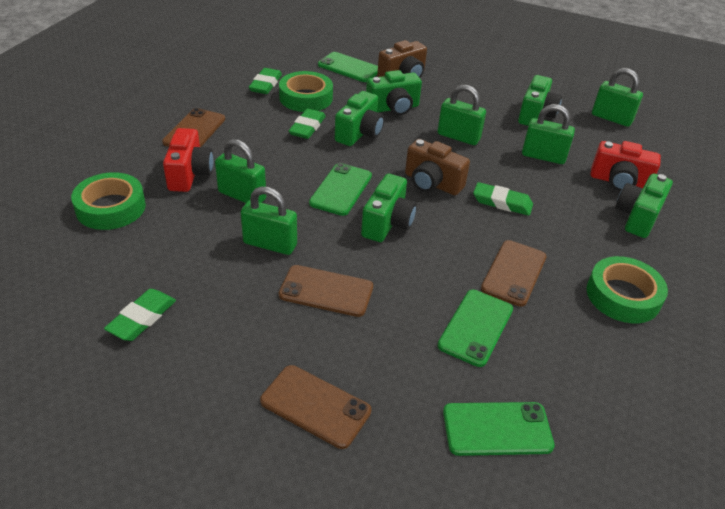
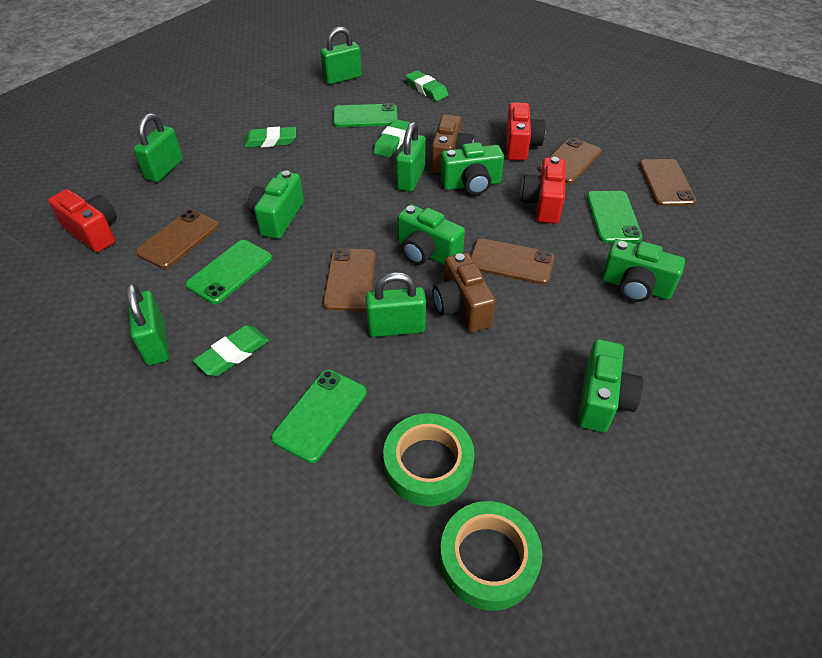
brown phone: 4 -> 5
green tape: 3 -> 2
red camera: 2 -> 3

